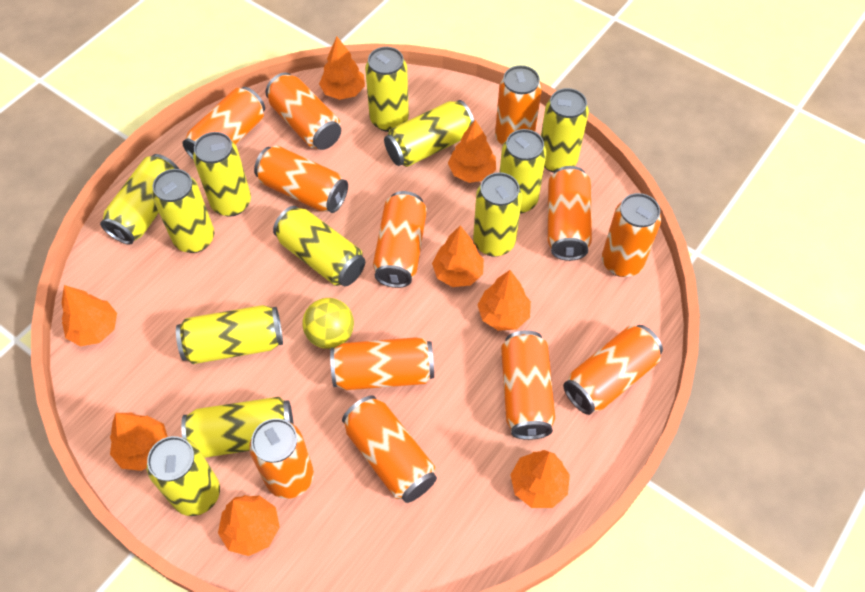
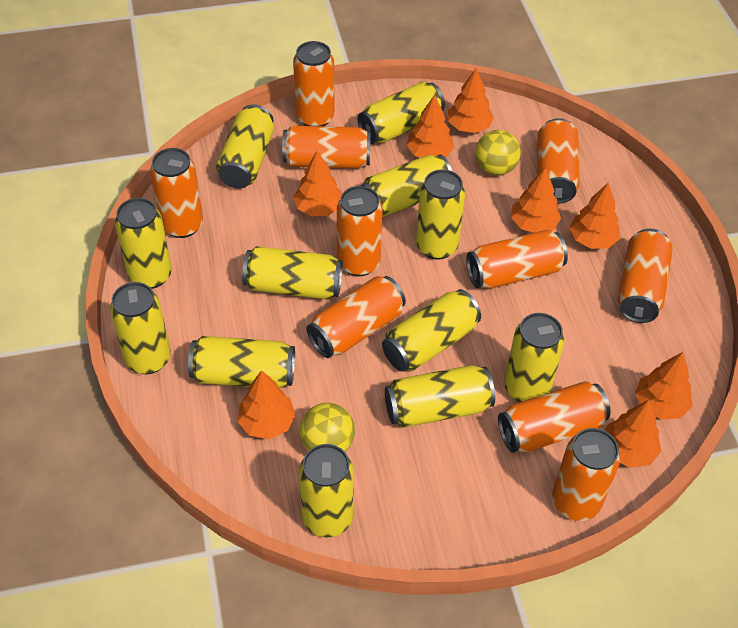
orange can: 12 -> 10
yellow ball: 1 -> 2

